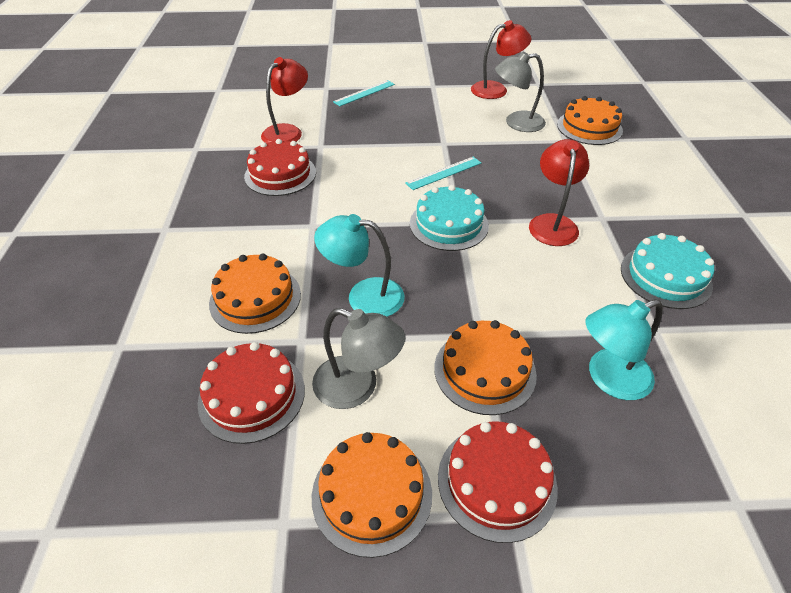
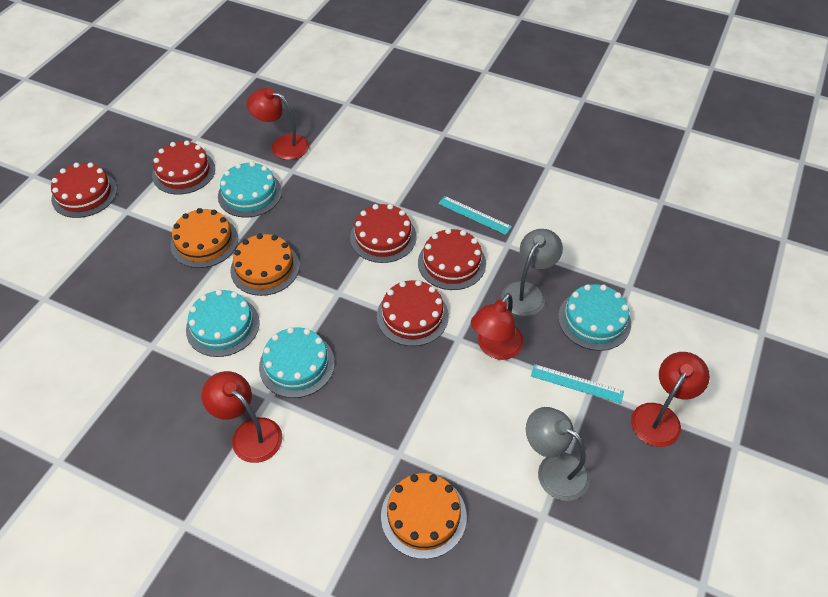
orange cake: 4 -> 3
red cake: 3 -> 5
red lamp: 3 -> 4
turquoise cake: 2 -> 4
turquoise lamp: 2 -> 0

